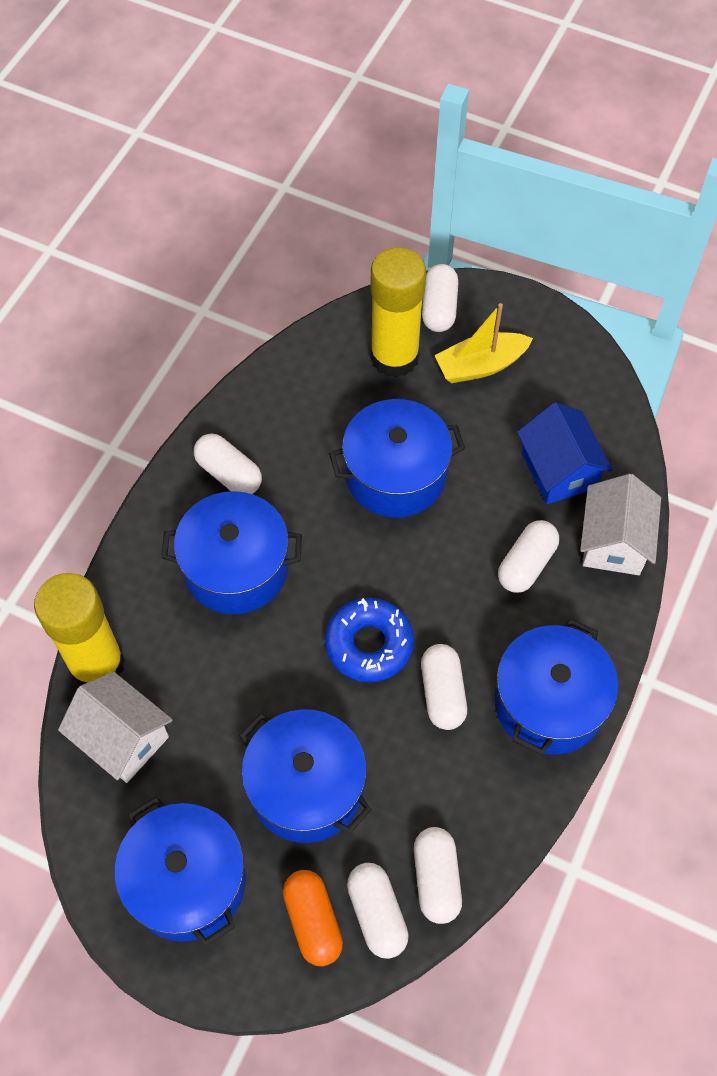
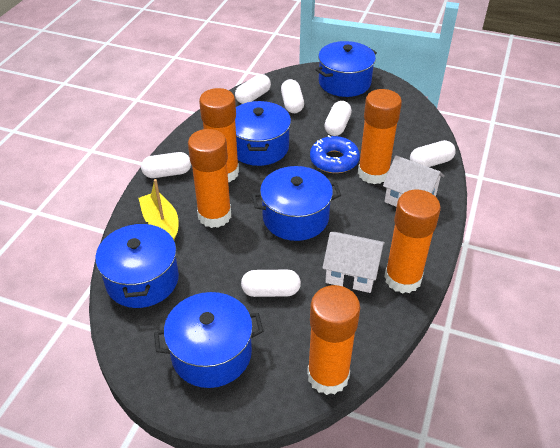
blue house: 1 -> 0
orange capsule: 1 -> 0
orange glue stick: 0 -> 5
yellow glue stick: 2 -> 0

